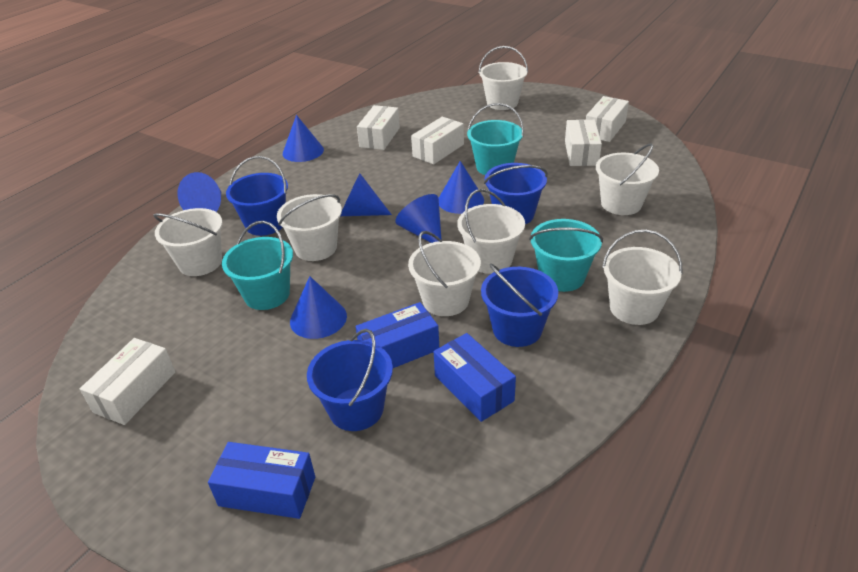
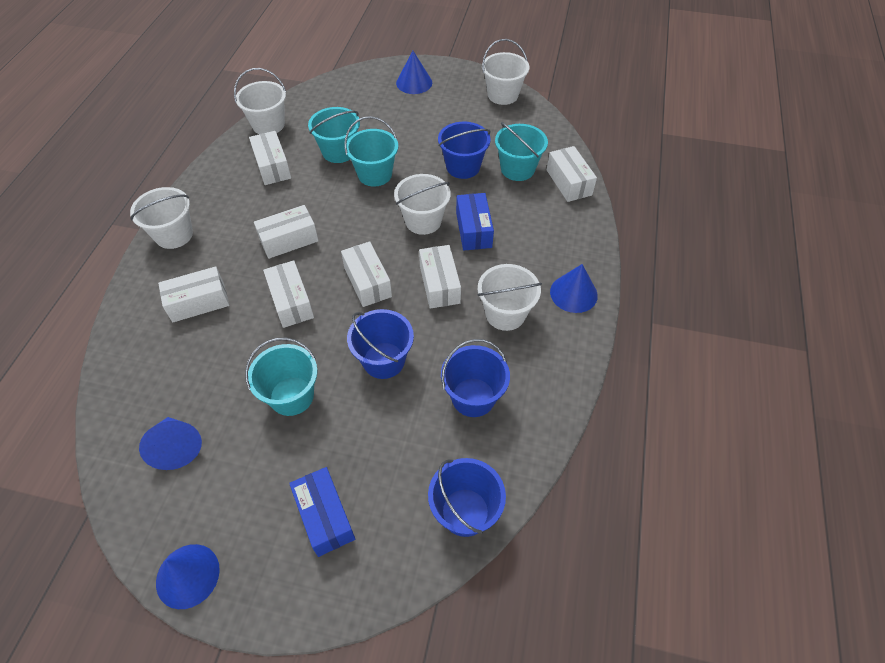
blue box: 3 -> 2
blue cone: 6 -> 4
turquoise bucket: 3 -> 4
white box: 5 -> 7
white bucket: 7 -> 5

